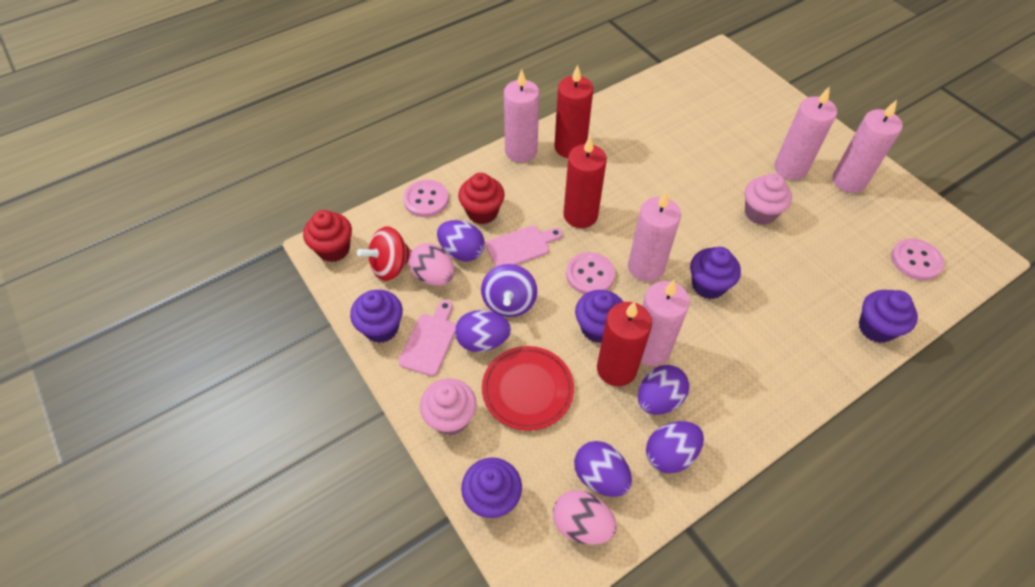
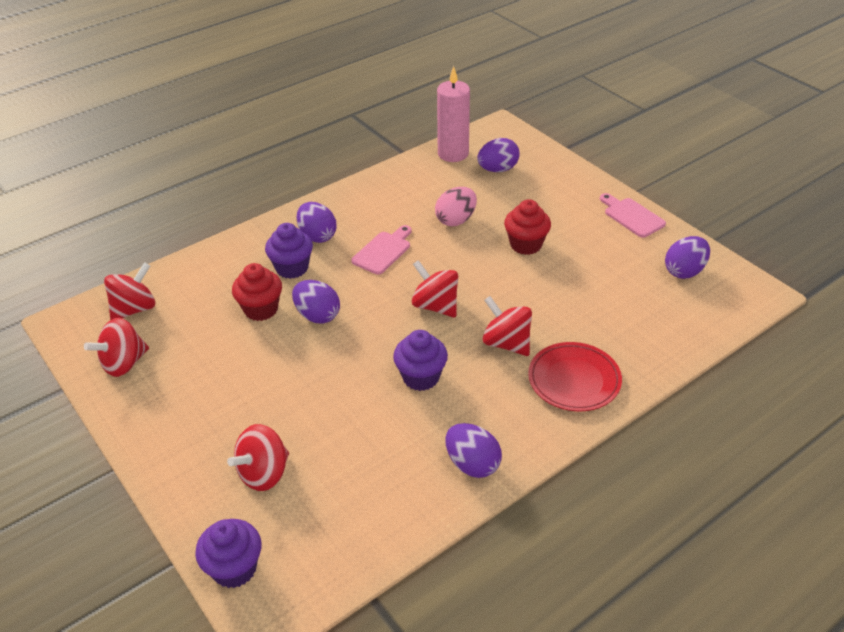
pink button: 3 -> 0
pink candle: 5 -> 1
pink cupcake: 2 -> 0
pink egg: 2 -> 1
purple cupcake: 5 -> 3
purple spinning top: 1 -> 0
red candle: 3 -> 0
red spinning top: 1 -> 5

